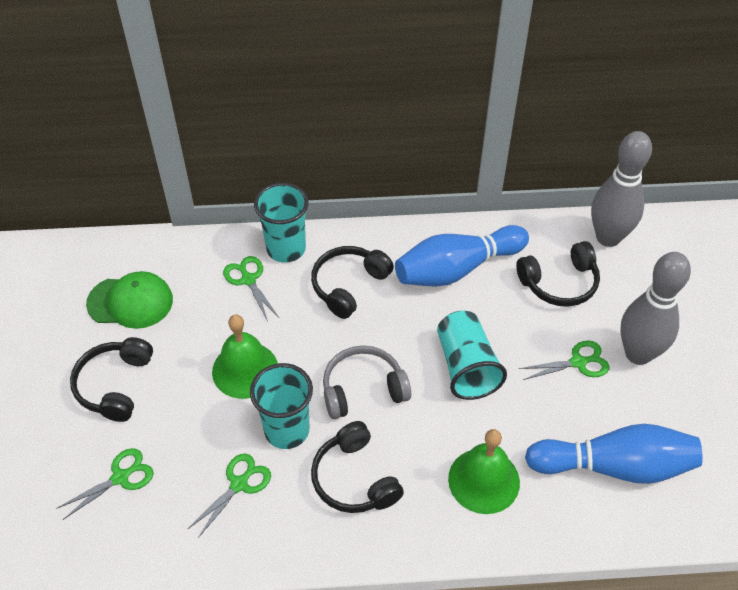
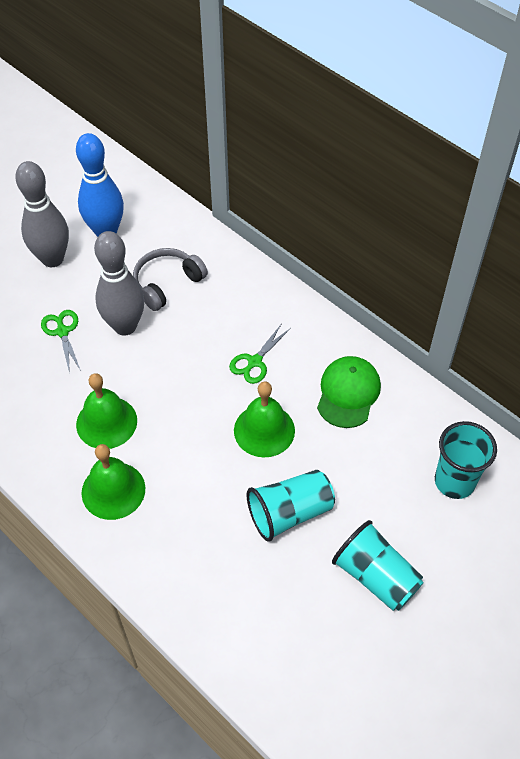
black headphones: 4 -> 0
blue bowling pin: 2 -> 1
green bell: 2 -> 3
green scissors: 4 -> 2

